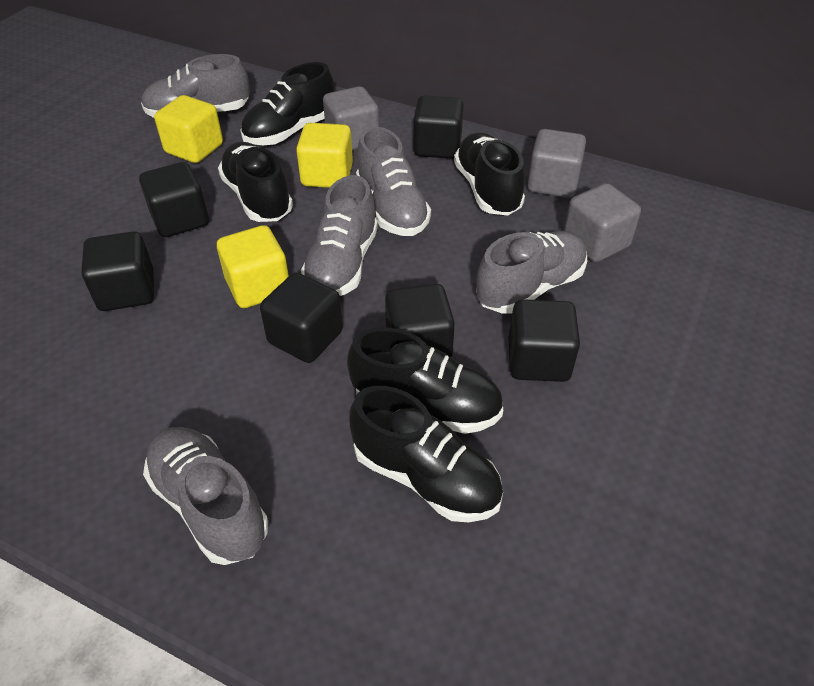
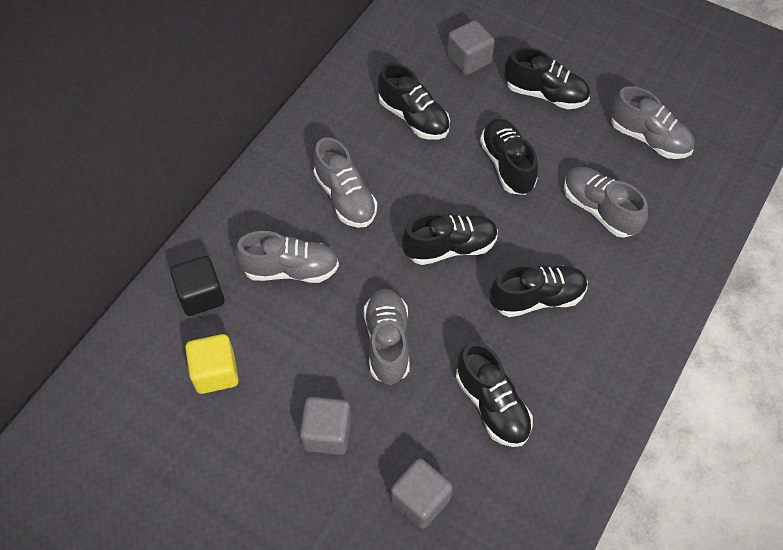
black cube: 6 -> 1
black shoe: 5 -> 6
yellow cube: 3 -> 1

